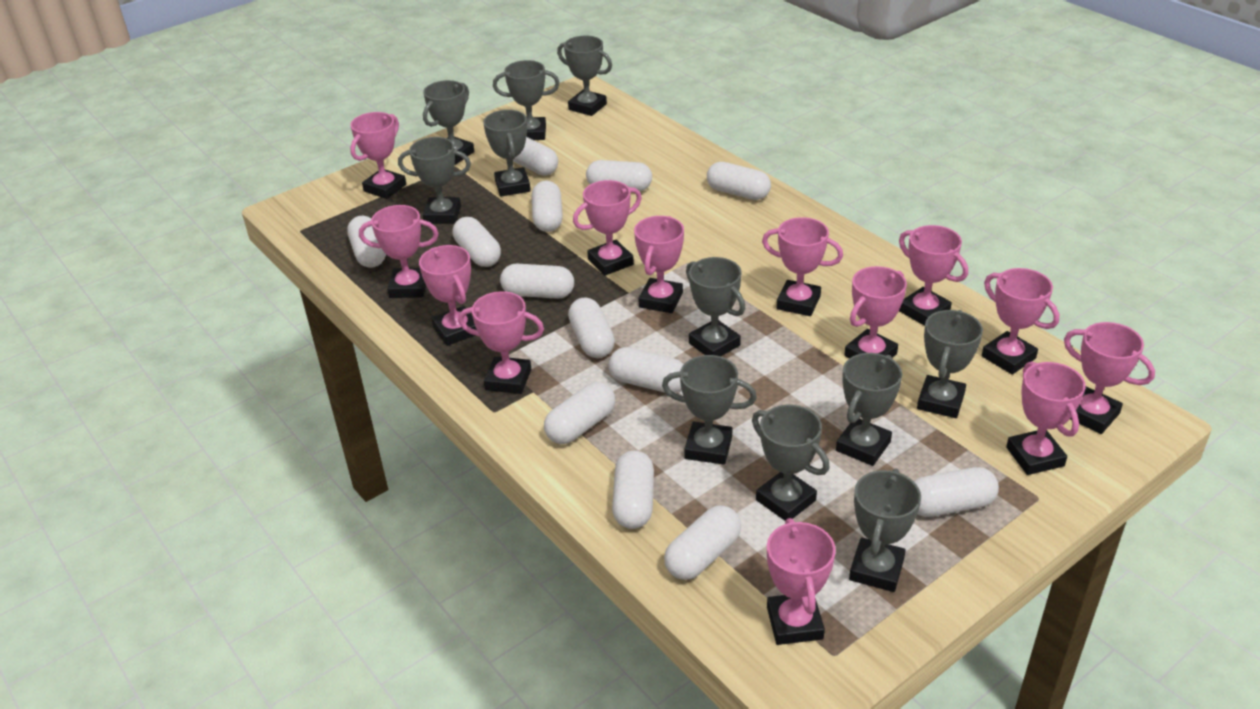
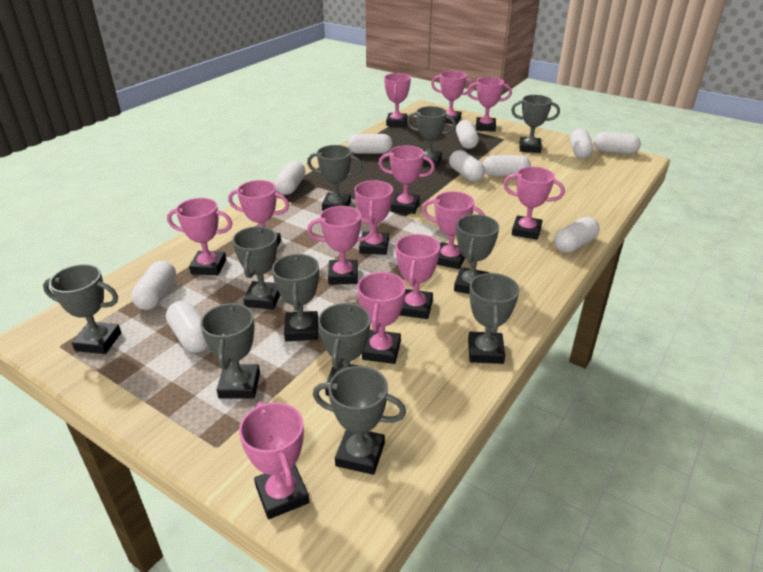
white capsule: 13 -> 10

